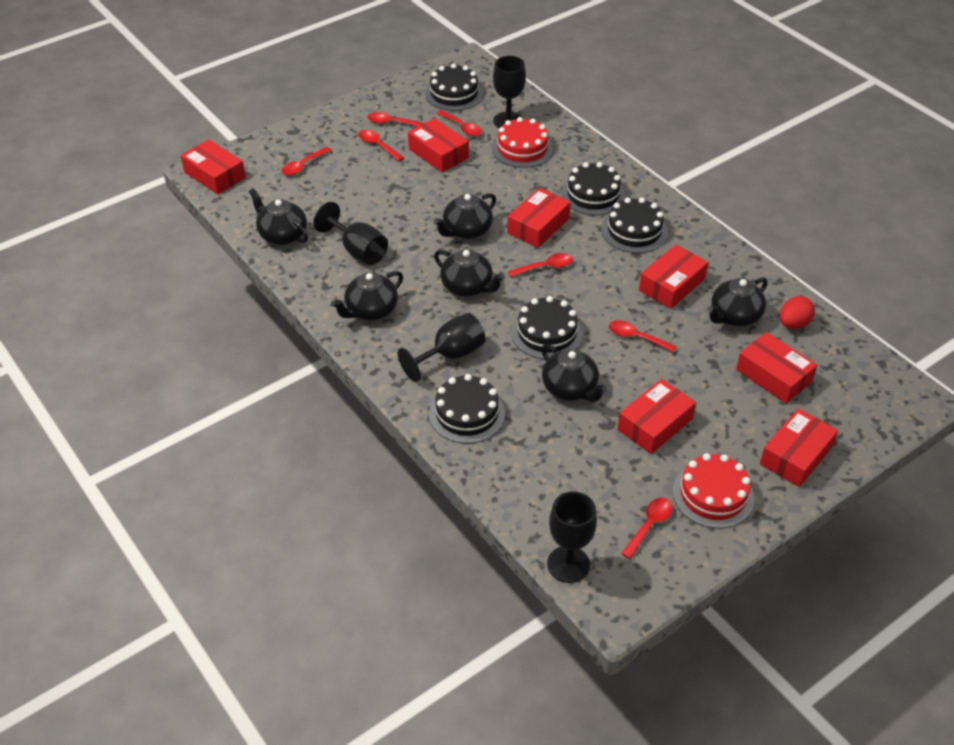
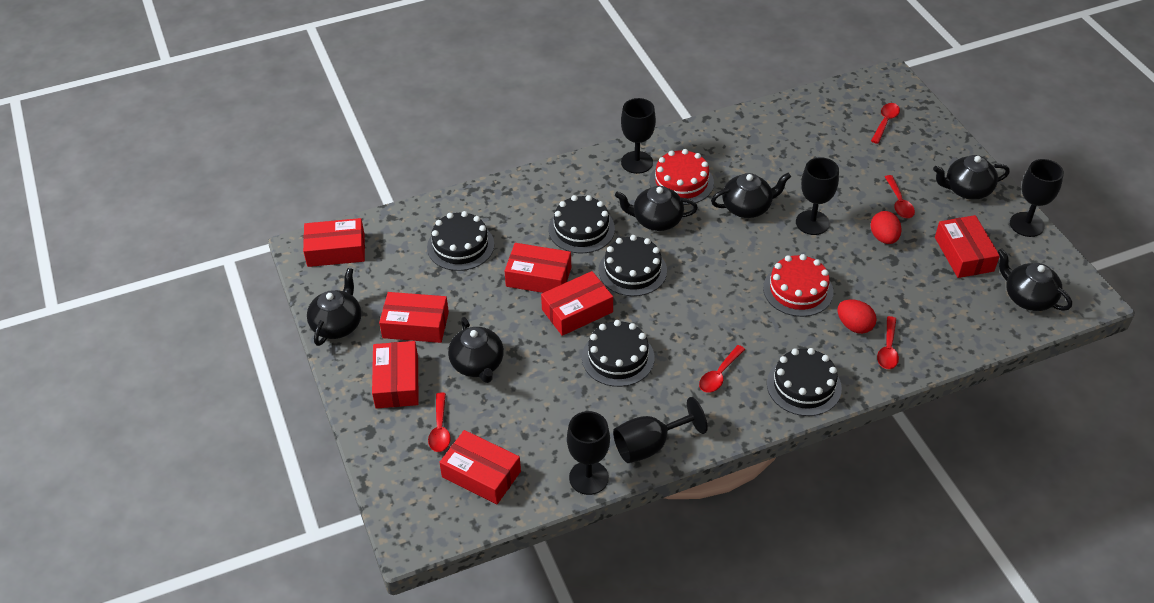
black goblet: 4 -> 5
red egg: 1 -> 2
red spoon: 7 -> 5

